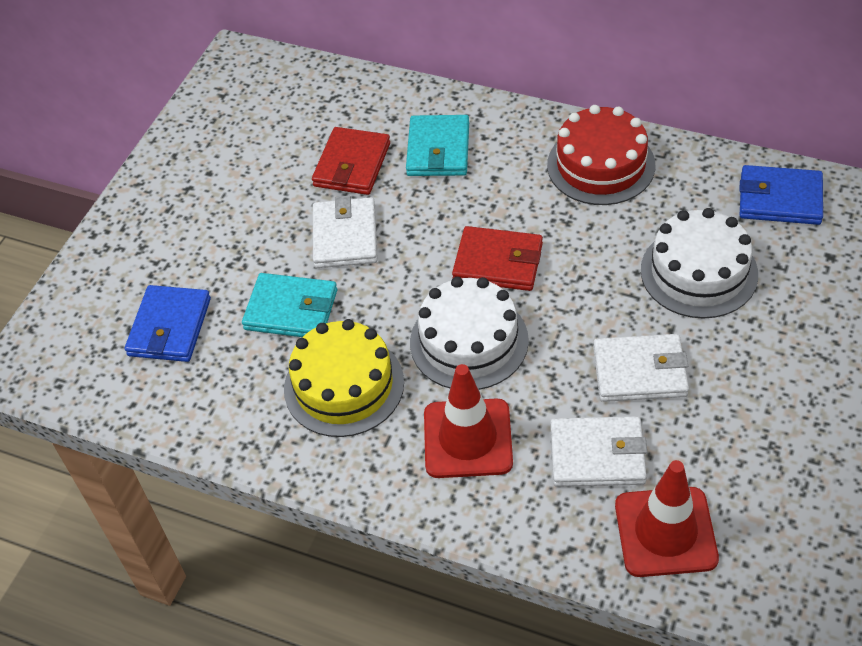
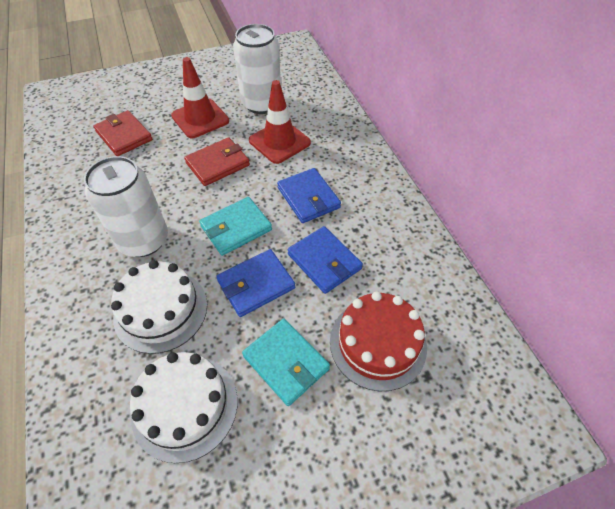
blue wallet: 2 -> 3
white can: 0 -> 2
white wallet: 3 -> 0
yellow cake: 1 -> 0

